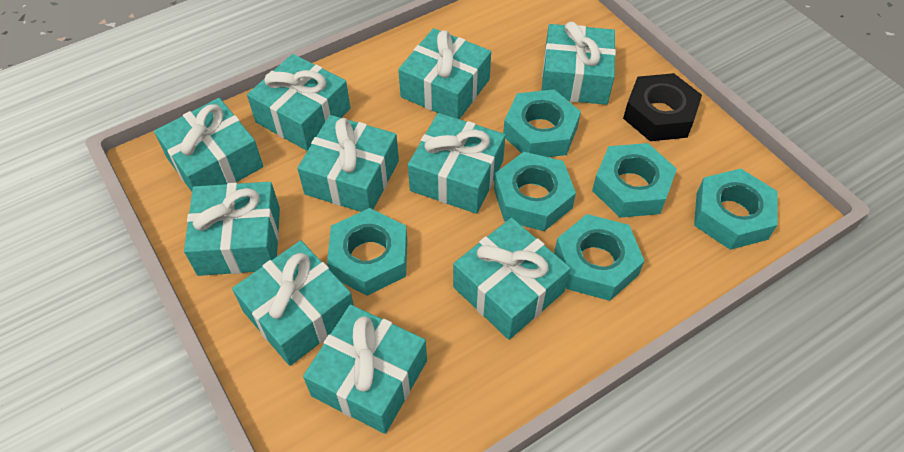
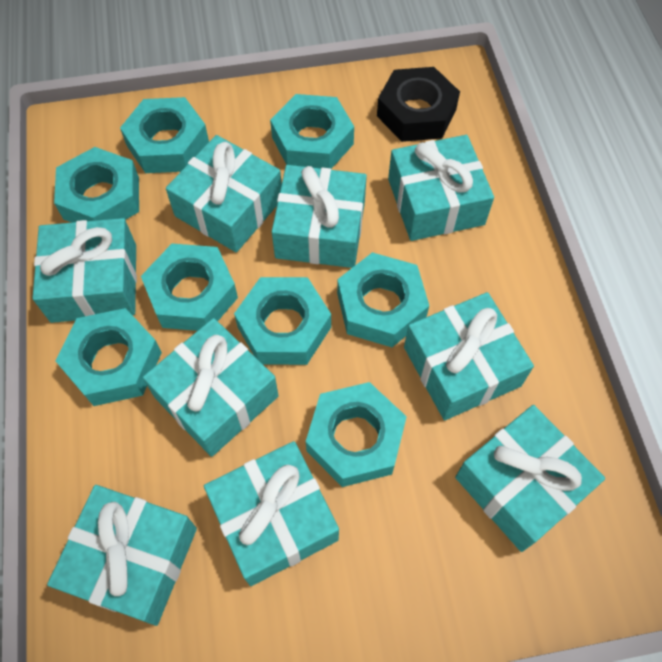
turquoise gift: 10 -> 9
turquoise nut: 6 -> 8

